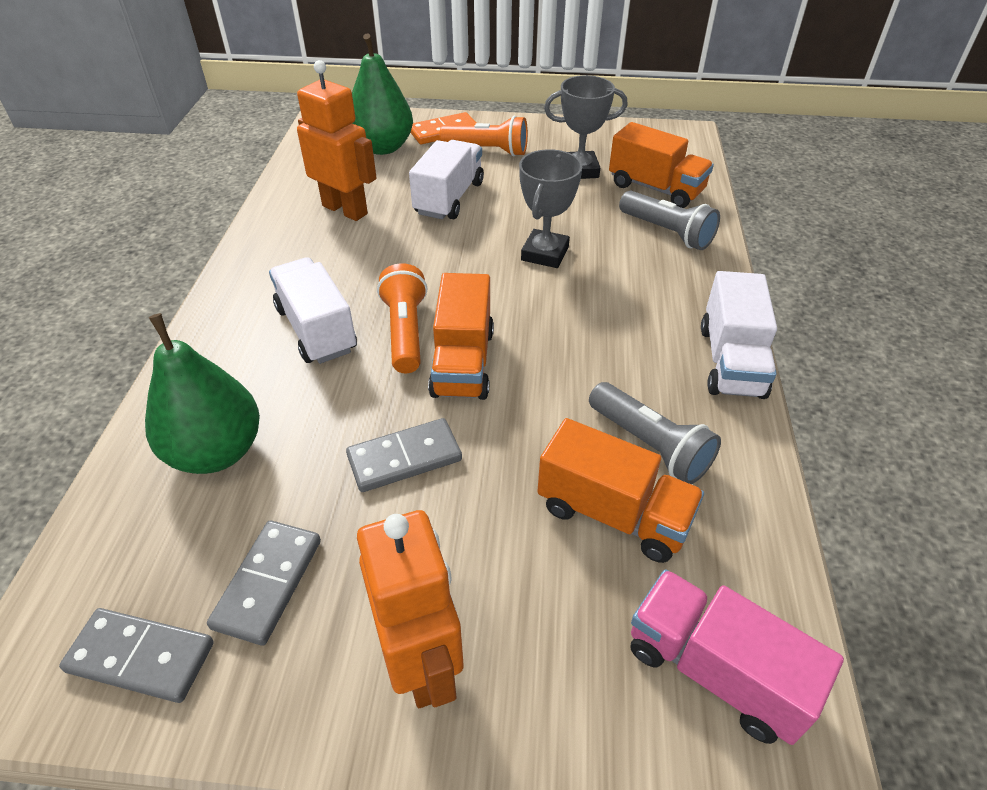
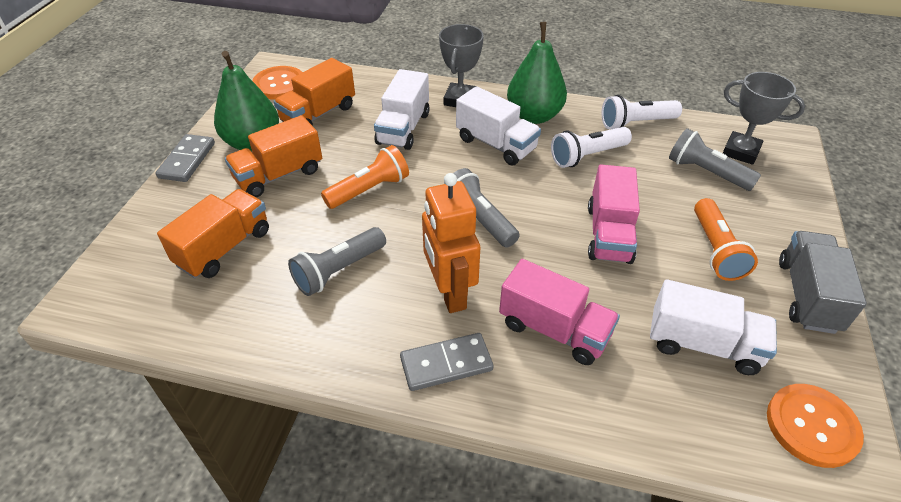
grey domino: 3 -> 2
grey flashlight: 2 -> 3
grey truck: 0 -> 1
orange button: 0 -> 2
orange domino: 1 -> 0
orange robot: 2 -> 1
pink truck: 1 -> 2
white flashlight: 0 -> 2

